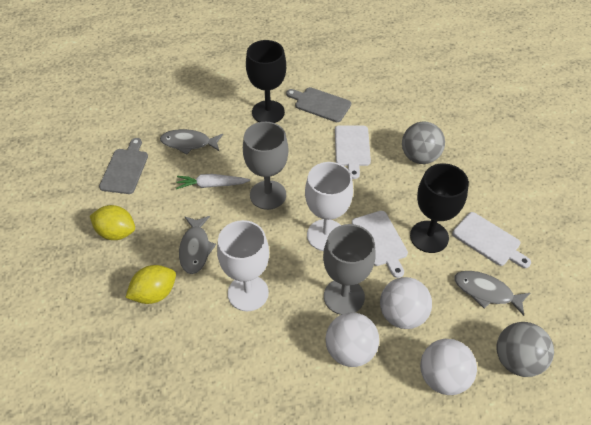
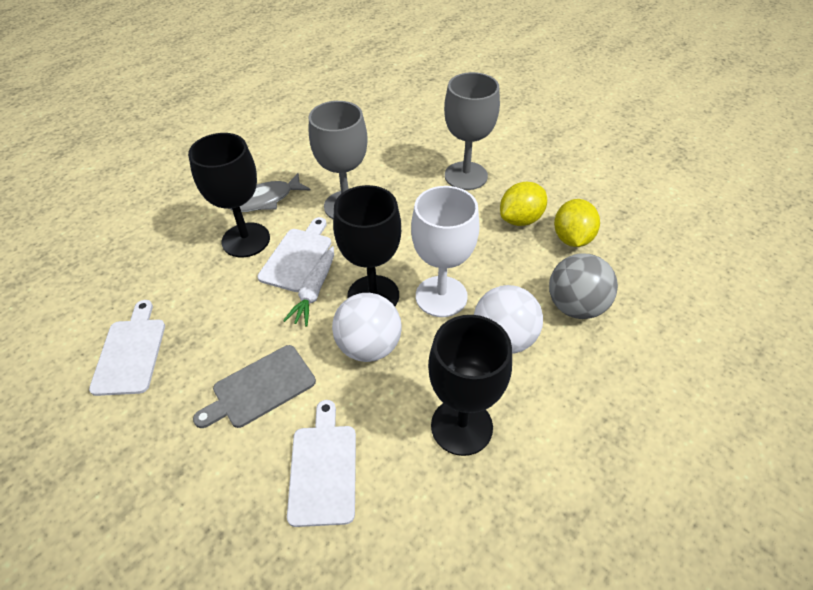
black goblet: 2 -> 3
grey ball: 2 -> 1
grey cutting board: 2 -> 1
grey fish: 3 -> 1
white ball: 3 -> 2
white goblet: 2 -> 1

